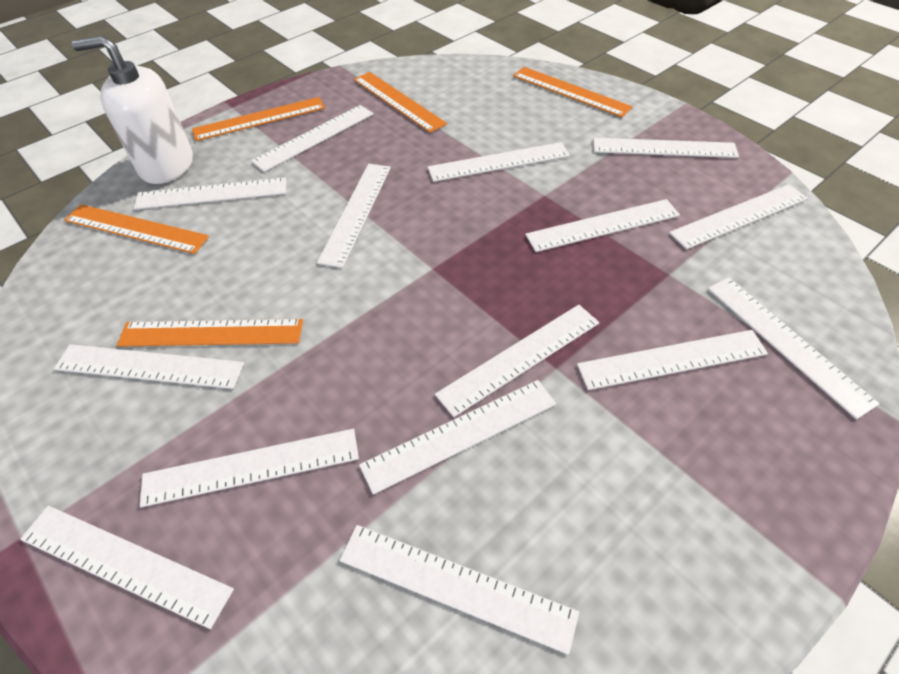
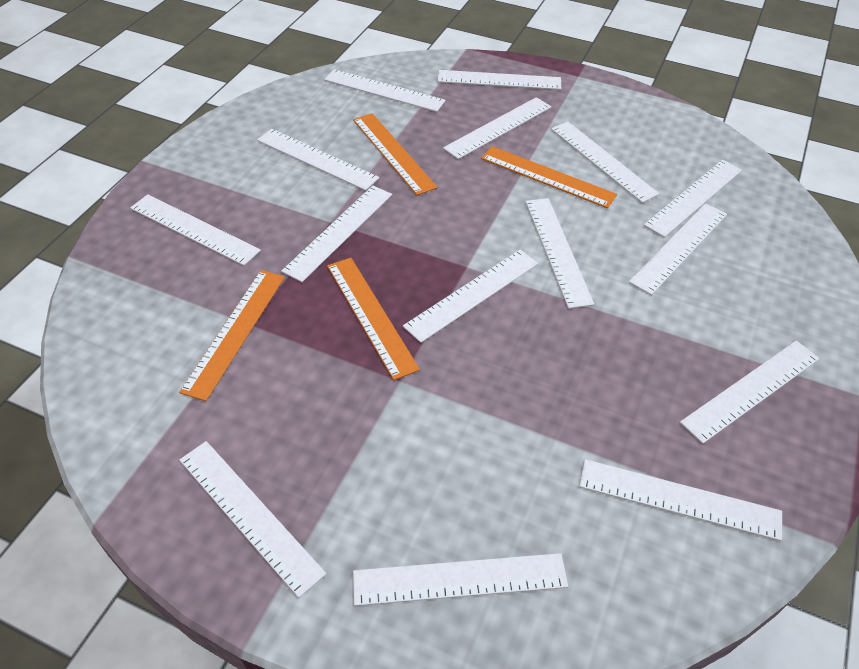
orange ruler: 5 -> 4
white soap dispenser: 1 -> 0

